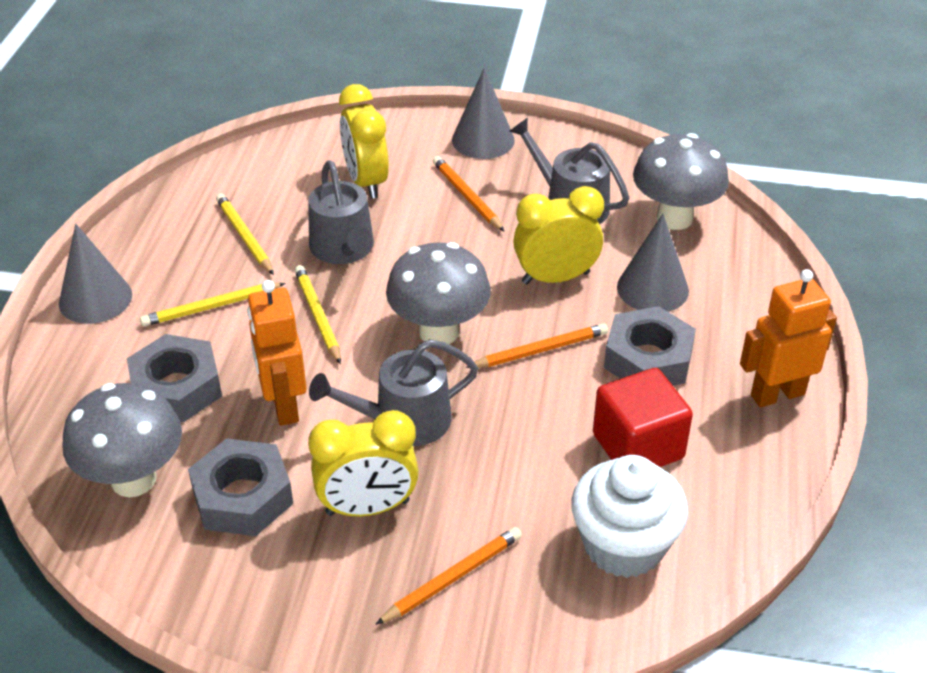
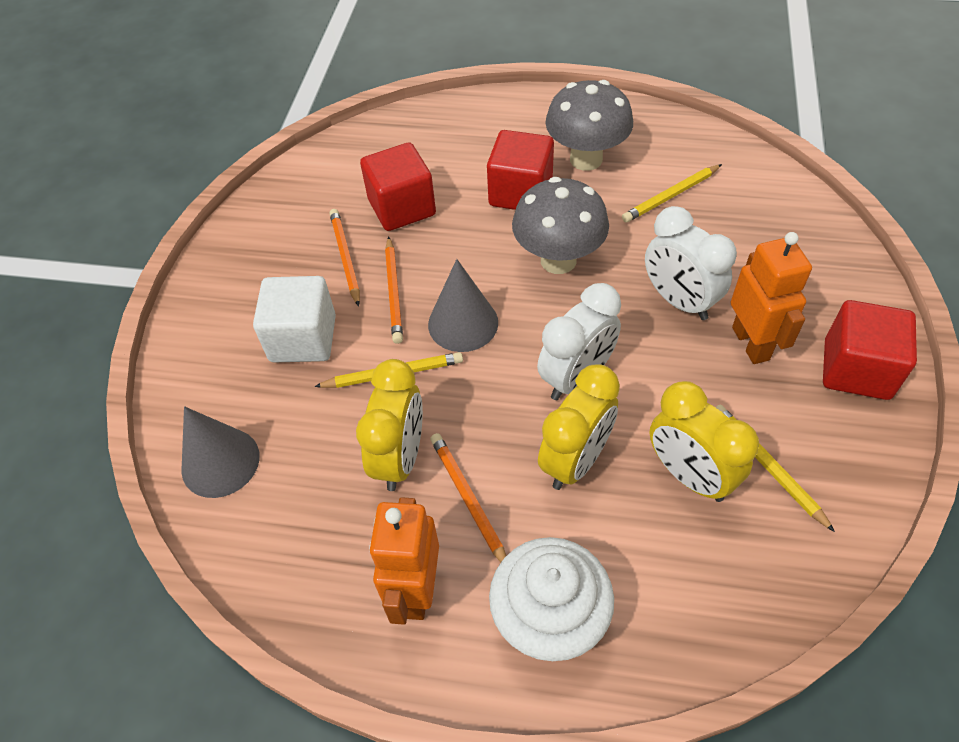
grey cone: 3 -> 2
grey mushroom: 3 -> 2
grey nut: 3 -> 0
grey watering can: 3 -> 0
red cube: 1 -> 3
white clock: 0 -> 2
white cube: 0 -> 1

